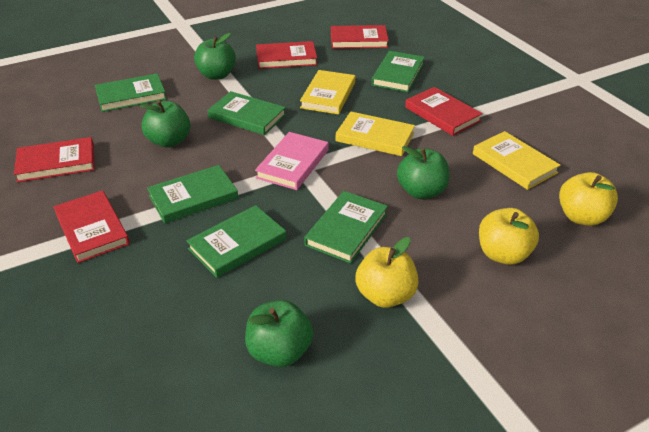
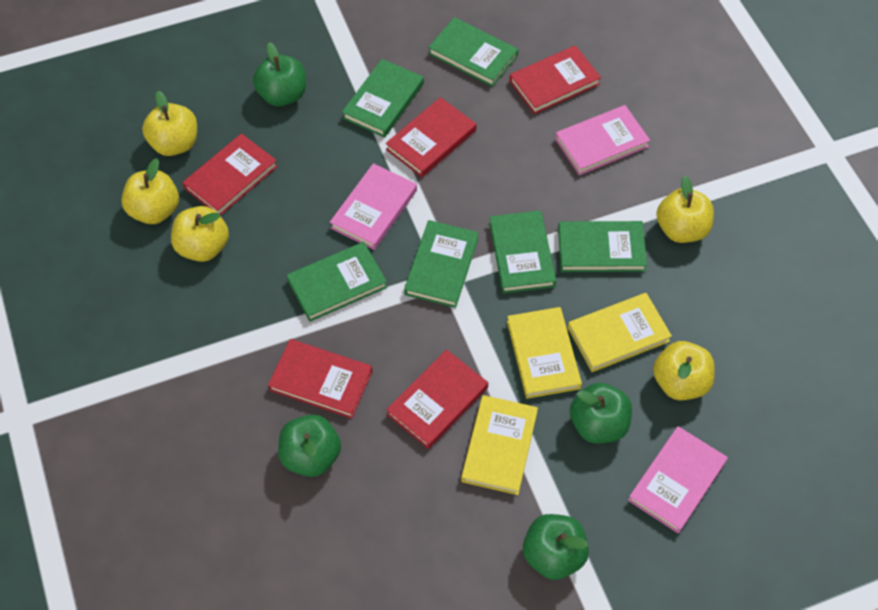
pink book: 1 -> 3
yellow apple: 3 -> 5

